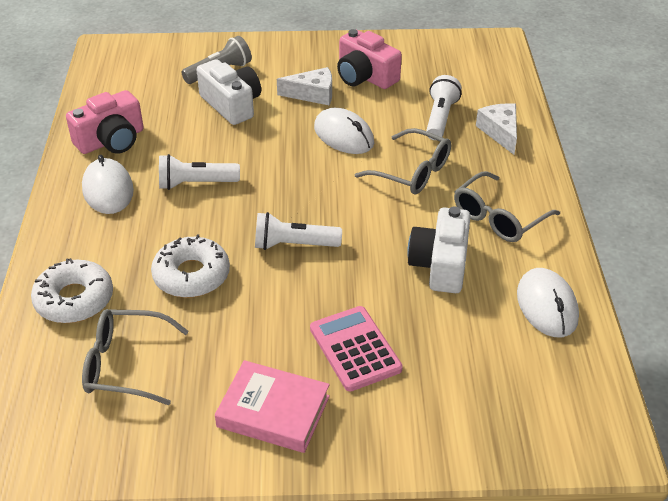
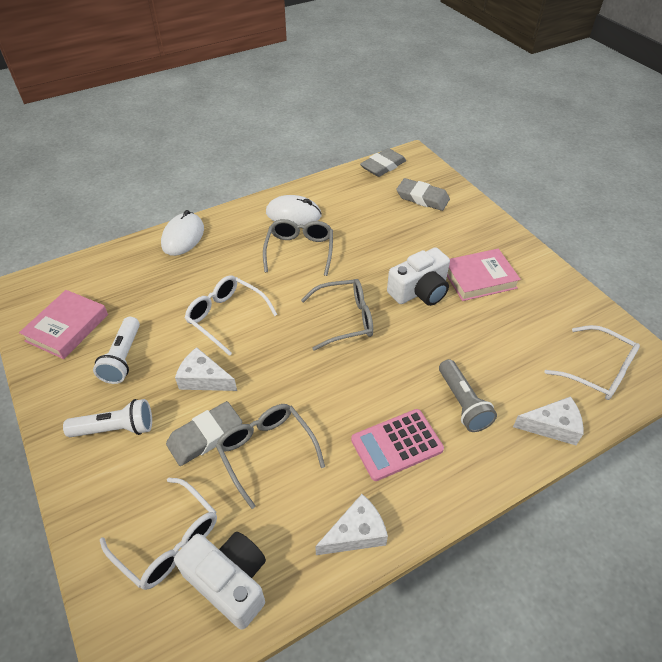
grey eraser: 0 -> 3
pink book: 1 -> 2
pink camera: 2 -> 0
white cheese: 2 -> 3
white donut: 2 -> 0
white flashlight: 3 -> 2
white glasses: 0 -> 3
white mouse: 3 -> 2

